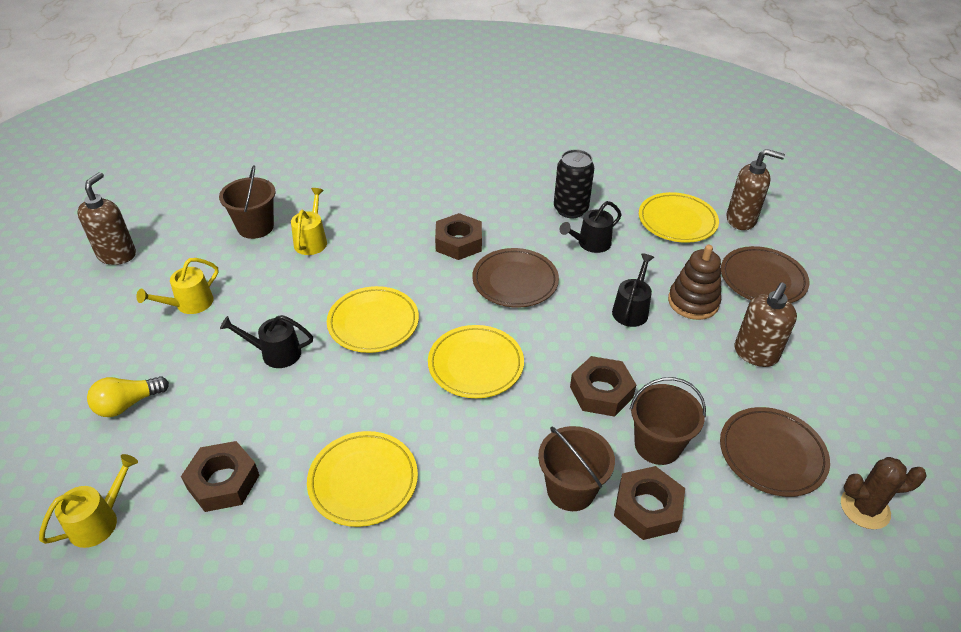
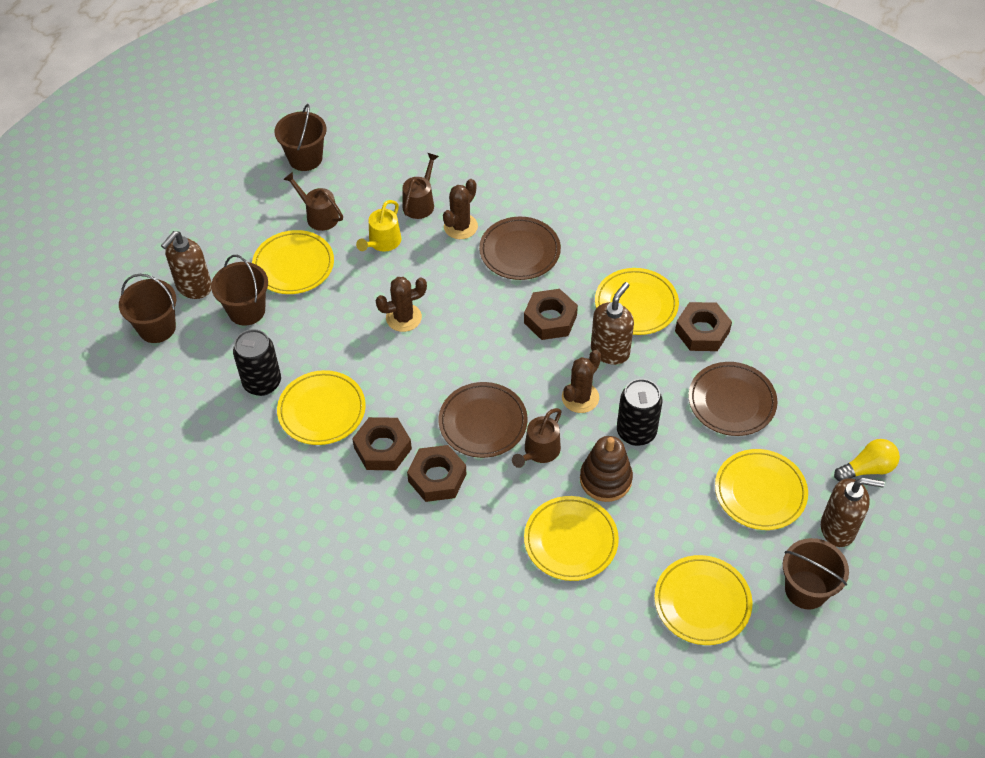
black can: 1 -> 2
black watering can: 3 -> 0
brown bucket: 3 -> 4
brown cactus: 1 -> 3
brown watering can: 0 -> 3
yellow plate: 4 -> 6
yellow watering can: 3 -> 1

